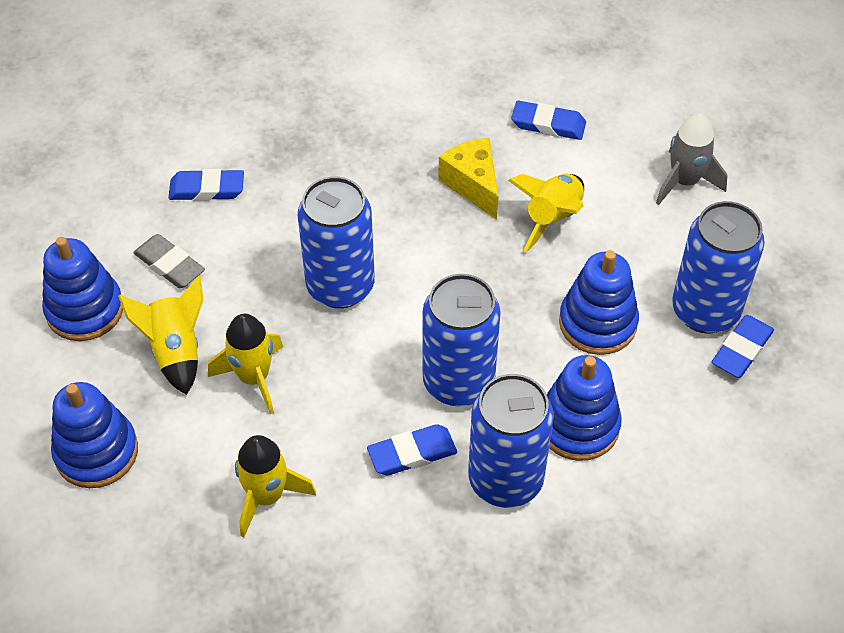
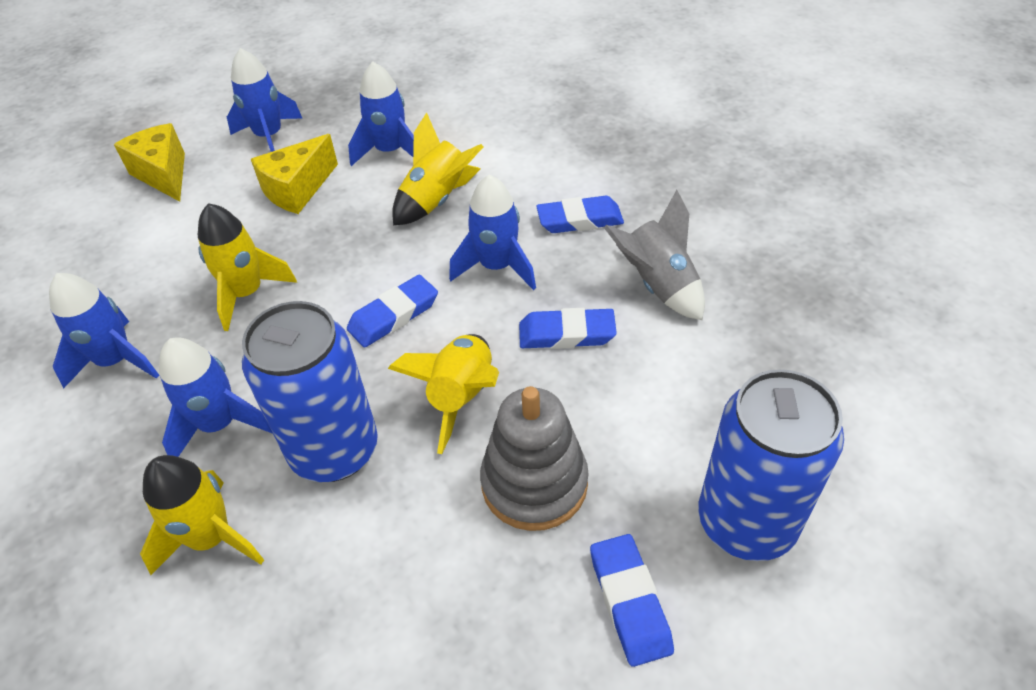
blue can: 4 -> 2
blue rocket: 0 -> 5
blue stacking toy: 4 -> 0
grey eraser: 1 -> 0
grey stacking toy: 0 -> 1
yellow cheese: 1 -> 2

